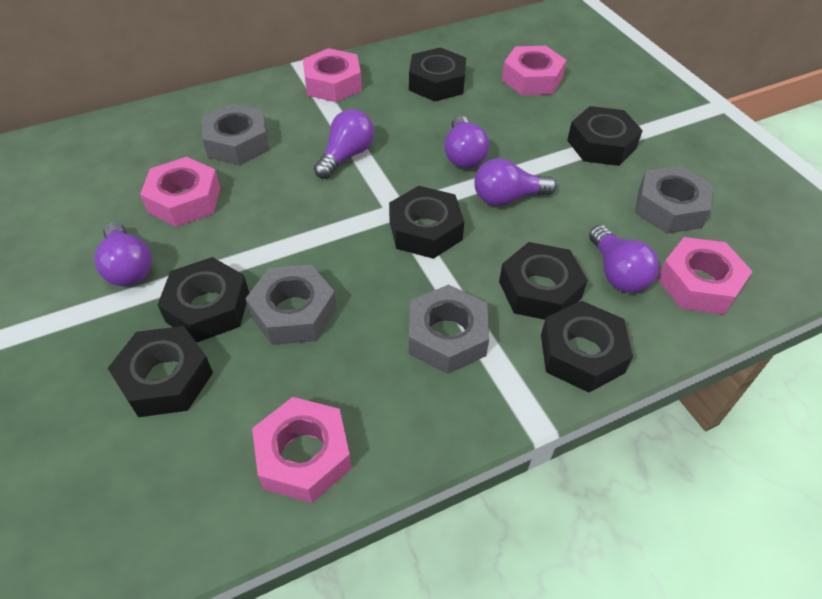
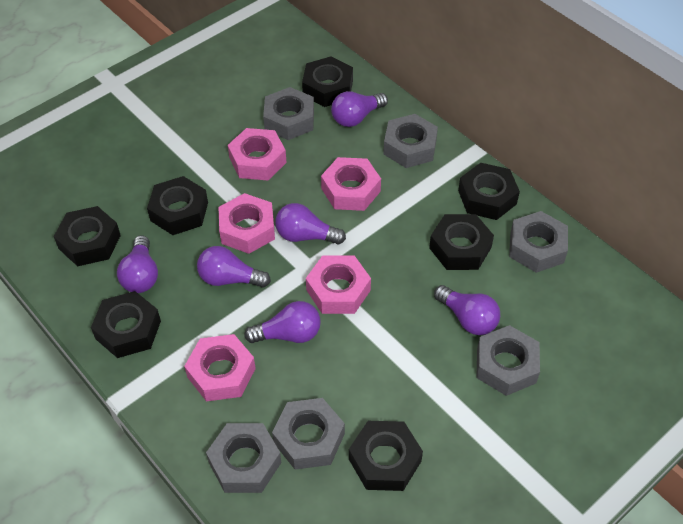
grey nut: 4 -> 6
purple light bulb: 5 -> 6

